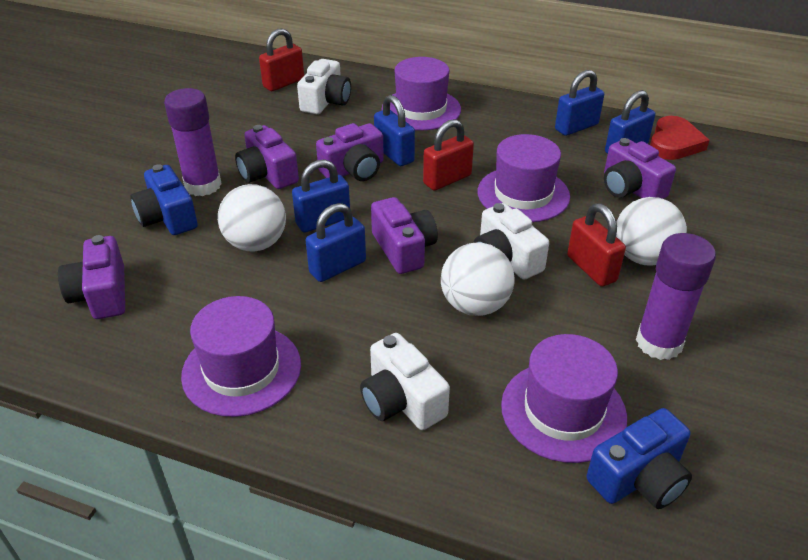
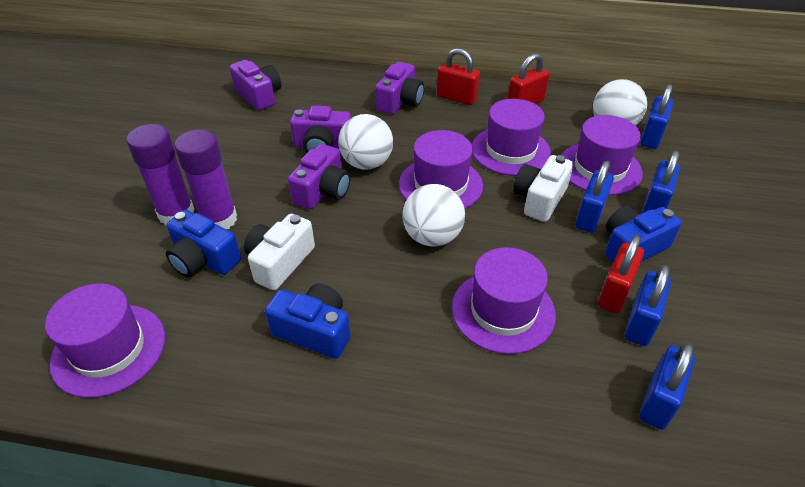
blue camera: 2 -> 3
purple camera: 5 -> 4
purple hat: 4 -> 5
red heart: 1 -> 0
white camera: 3 -> 2

